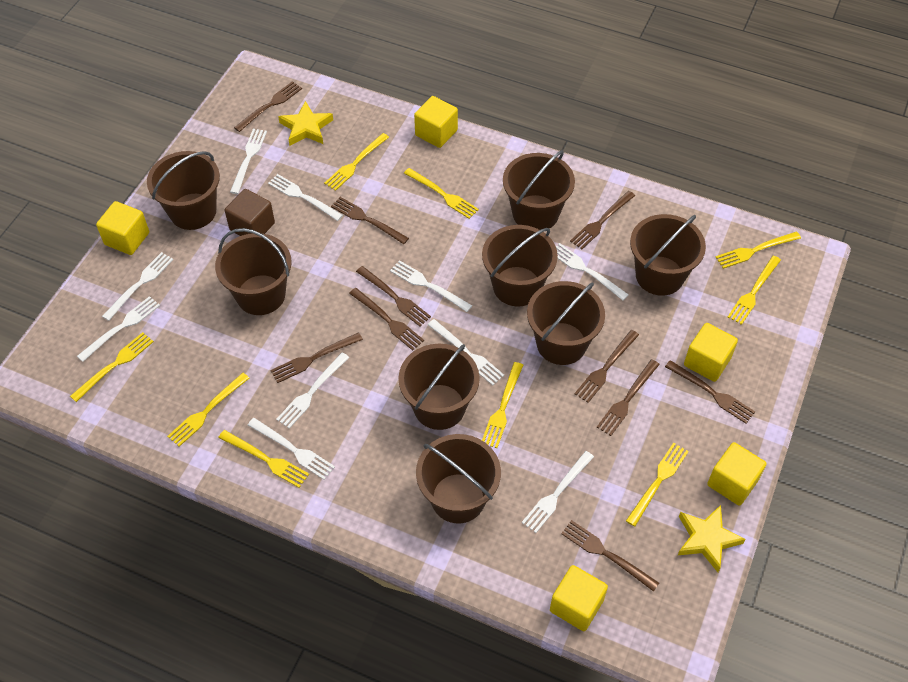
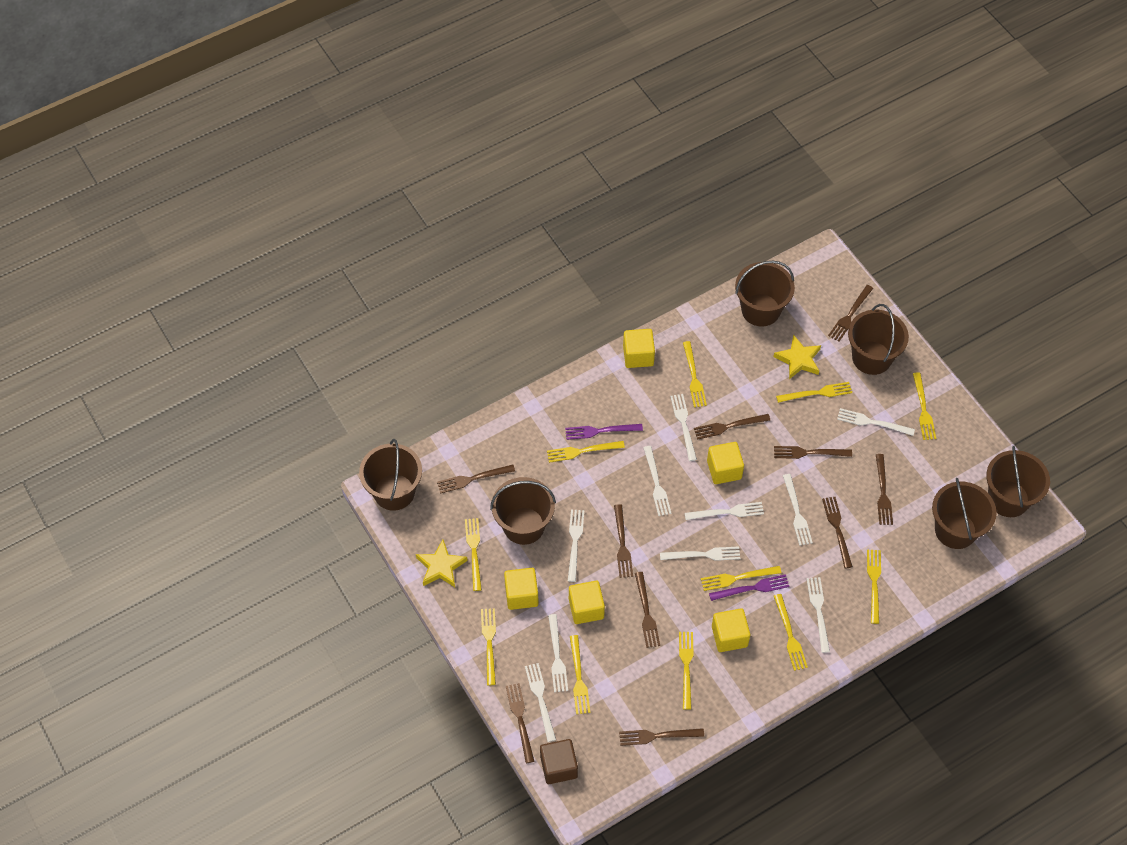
brown bucket: 8 -> 6
purple fork: 0 -> 2
yellow fork: 9 -> 11

